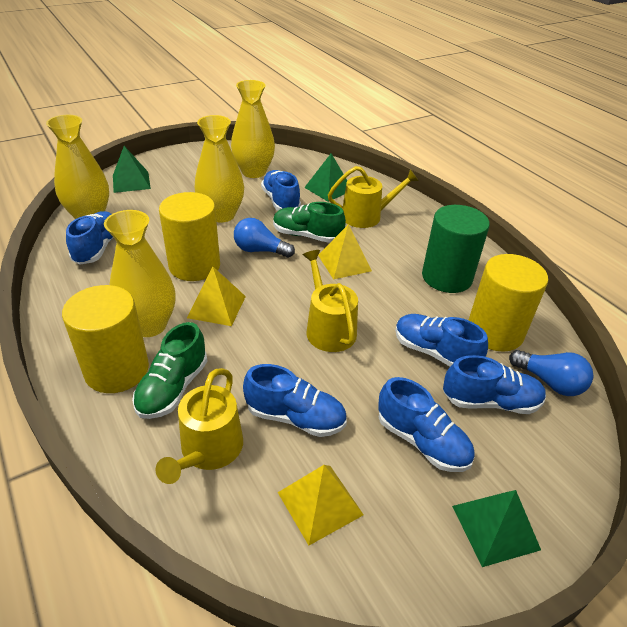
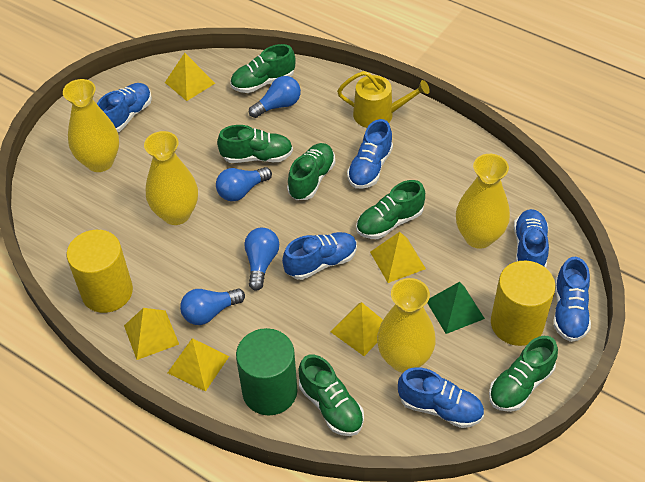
blue light bulb: 2 -> 4
green pyramid: 3 -> 1
green shoe: 2 -> 6
yellow cylinder: 3 -> 2
yellow pyramid: 3 -> 5
yellow watering can: 3 -> 1

